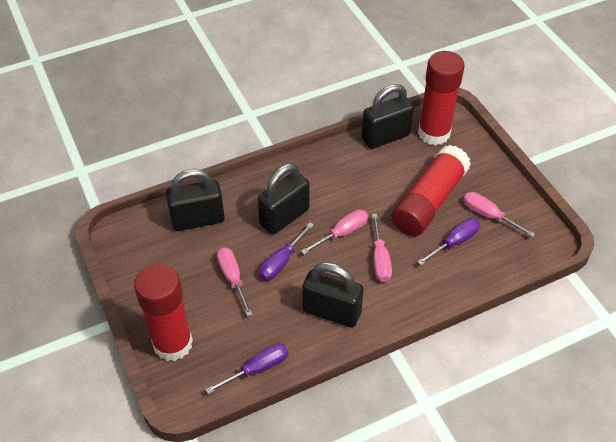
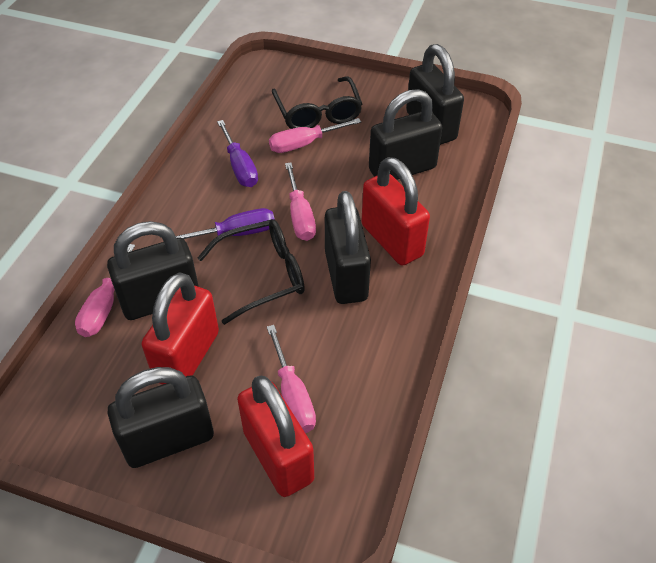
black glasses: 0 -> 2
black padlock: 4 -> 5
purple screwdriver: 3 -> 2
red glue stick: 3 -> 0
red padlock: 0 -> 3

